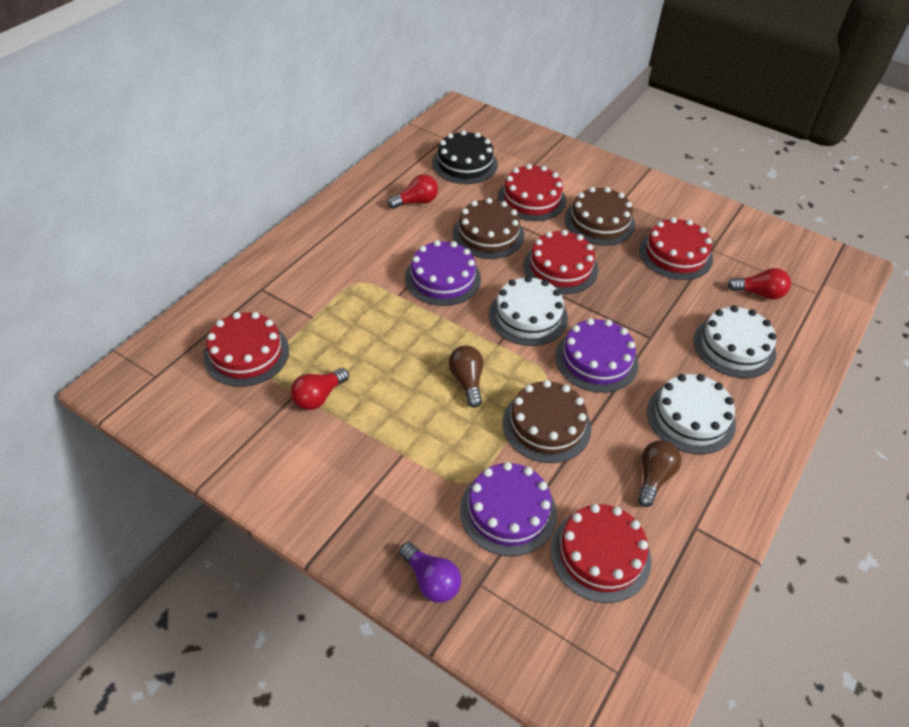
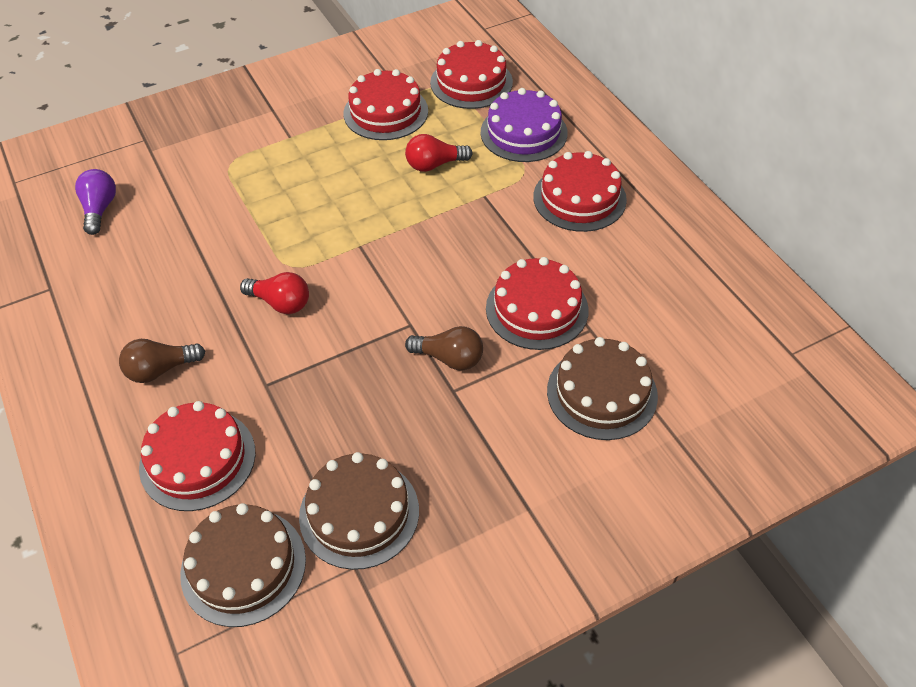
black cake: 1 -> 0
purple cake: 3 -> 1
red light bulb: 3 -> 2
white cake: 3 -> 0

